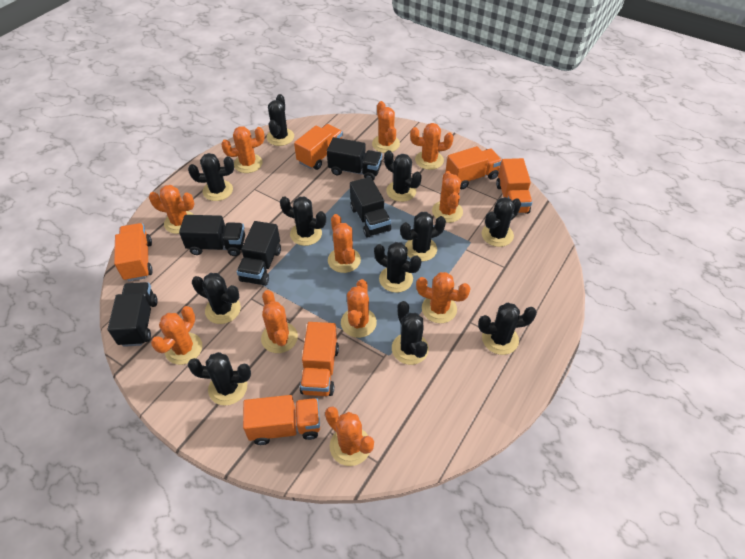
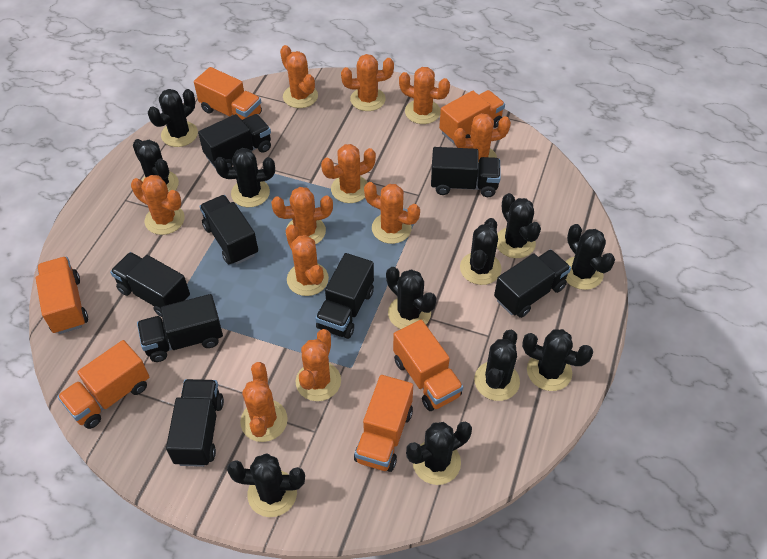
black truck: 5 -> 8

